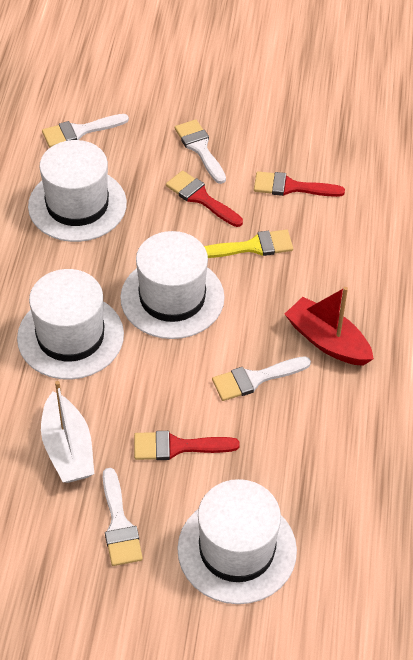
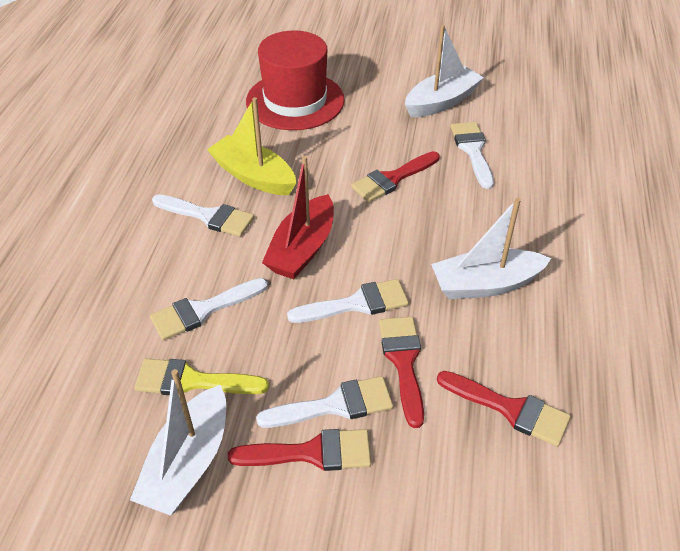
red brush: 3 -> 4
red hat: 0 -> 1
white boat: 1 -> 3
white brush: 4 -> 5
white hat: 4 -> 0
yellow boat: 0 -> 1

